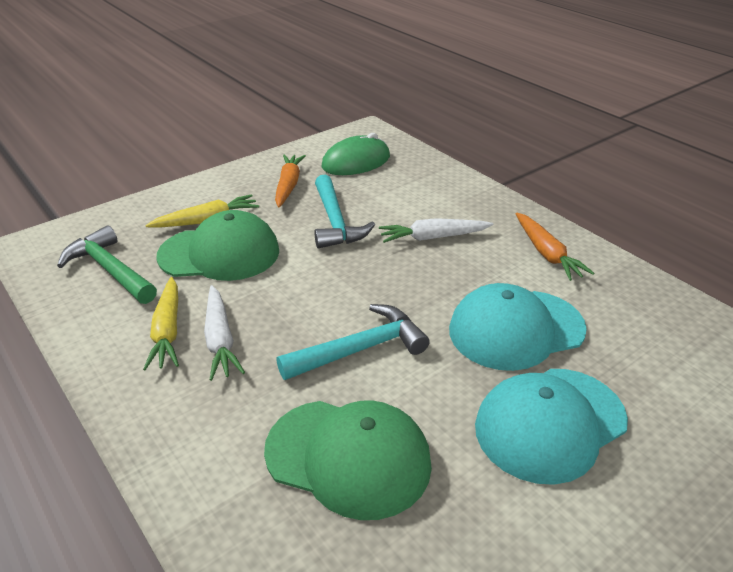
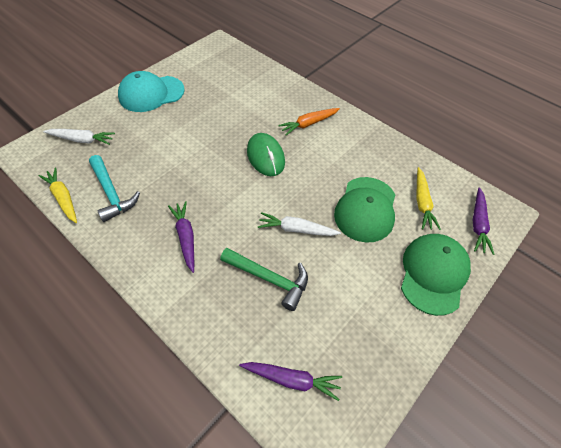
orange carrot: 2 -> 1
purple carrot: 0 -> 3
turquoise cap: 2 -> 1
turquoise hammer: 2 -> 1

